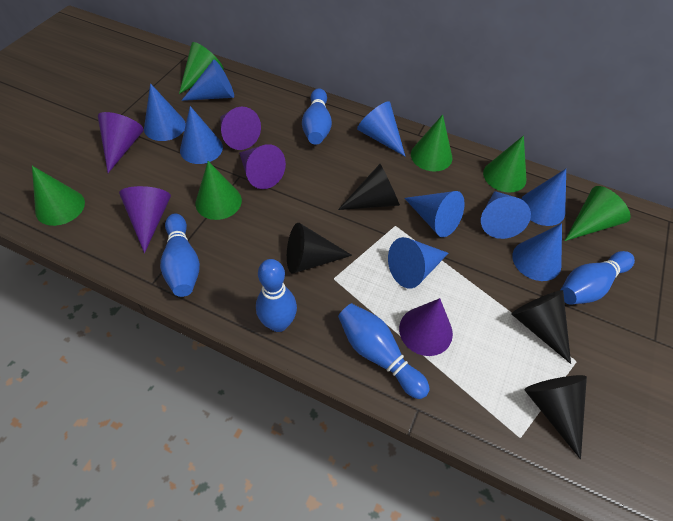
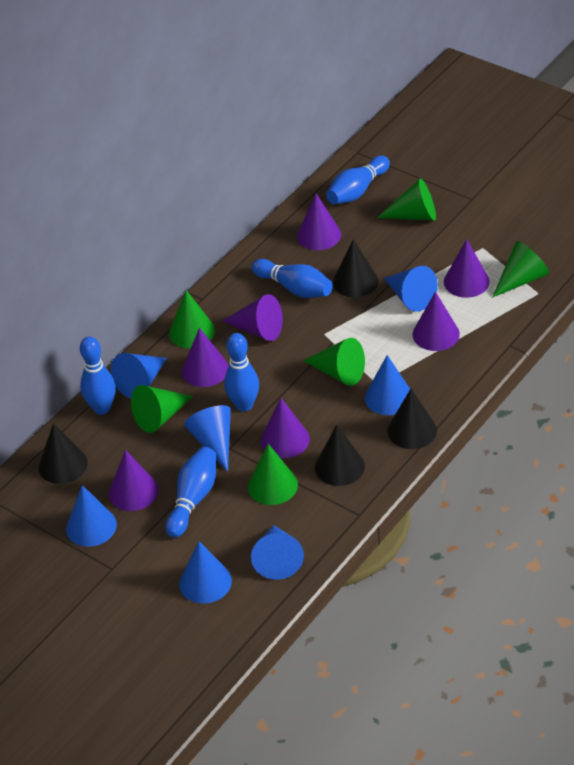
blue cone: 9 -> 7
purple cone: 5 -> 7

